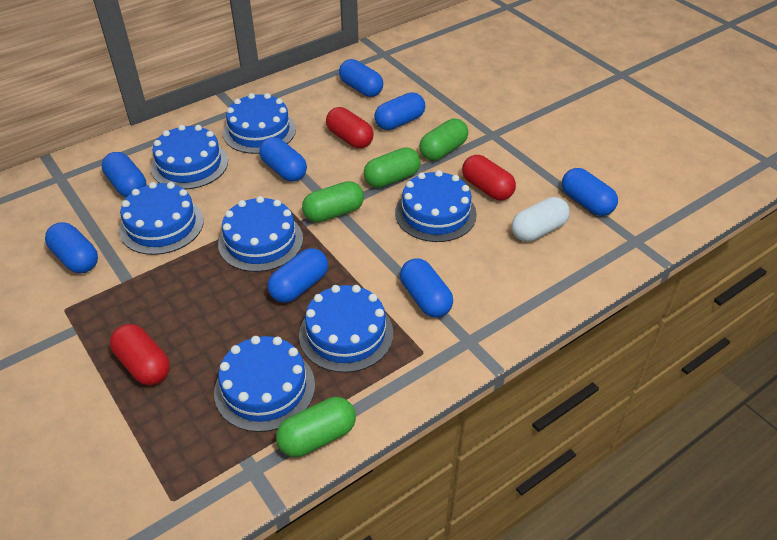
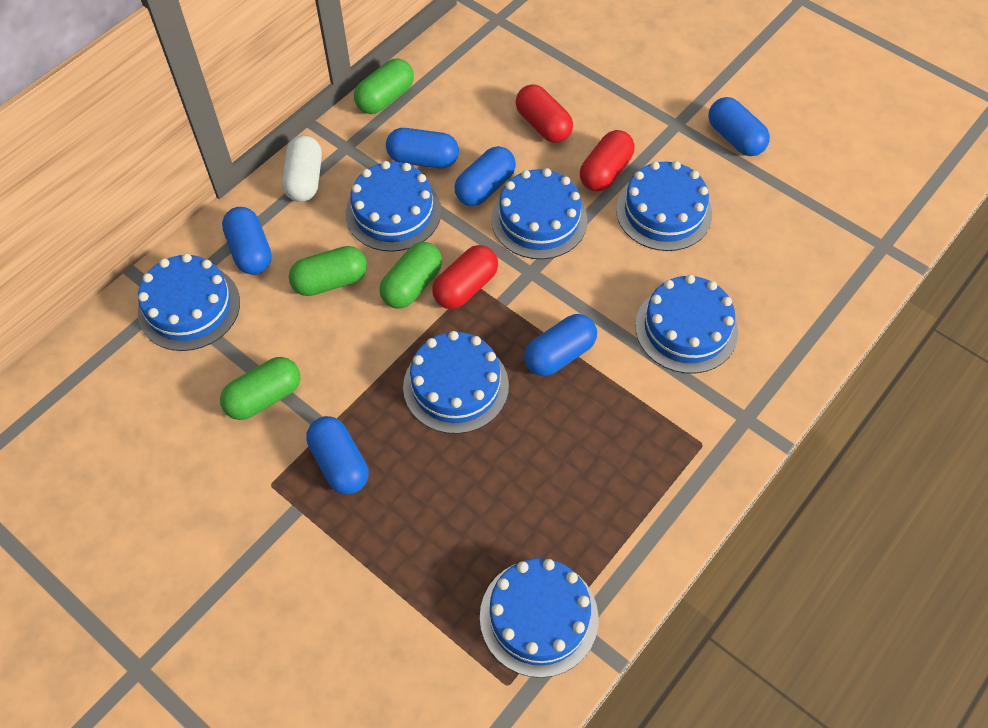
blue capsule: 8 -> 6

